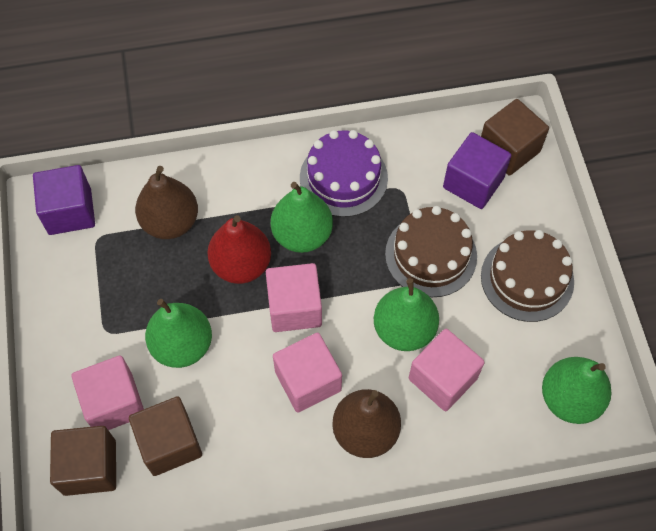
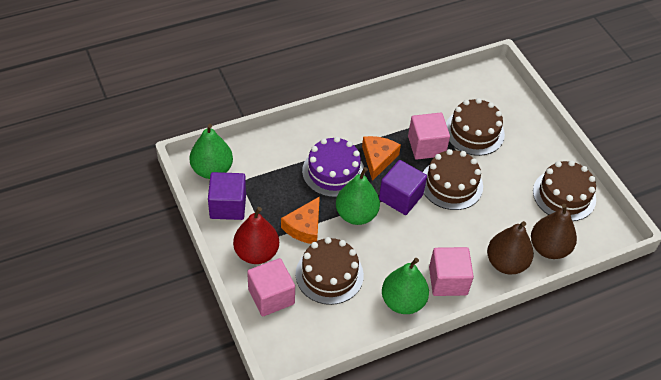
brown cake: 2 -> 4
brown cube: 3 -> 0
green pear: 4 -> 3
orange cheese: 0 -> 2
pink cube: 4 -> 3

